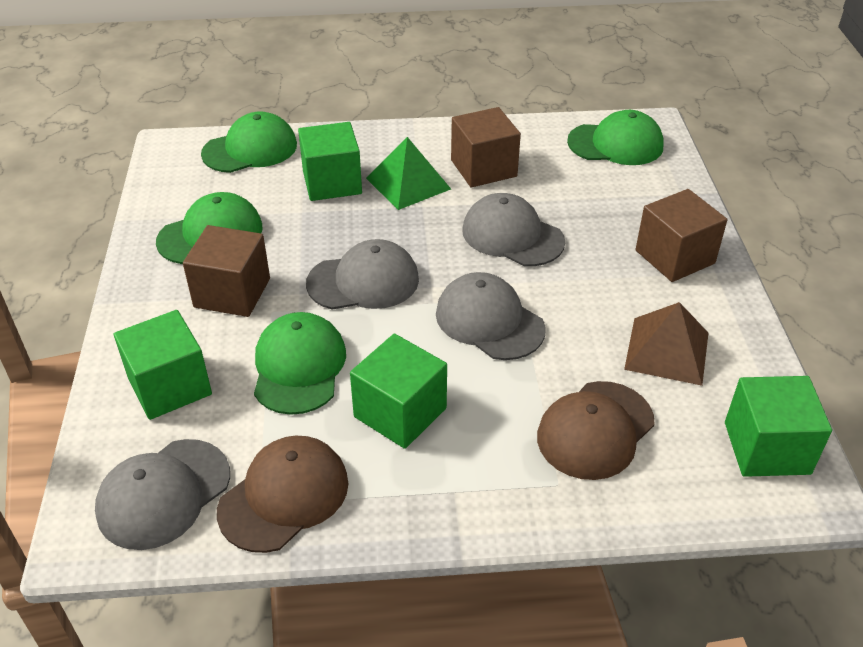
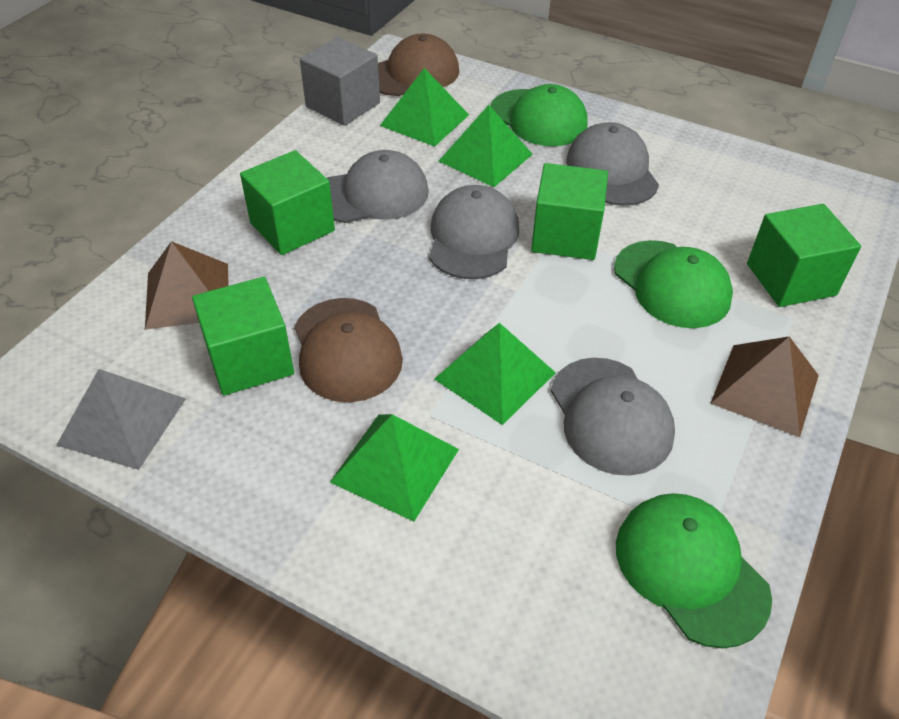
brown cube: 3 -> 0
brown pyramid: 1 -> 2
green cap: 4 -> 3
green pyramid: 1 -> 4
grey cube: 0 -> 1
grey pyramid: 0 -> 1

